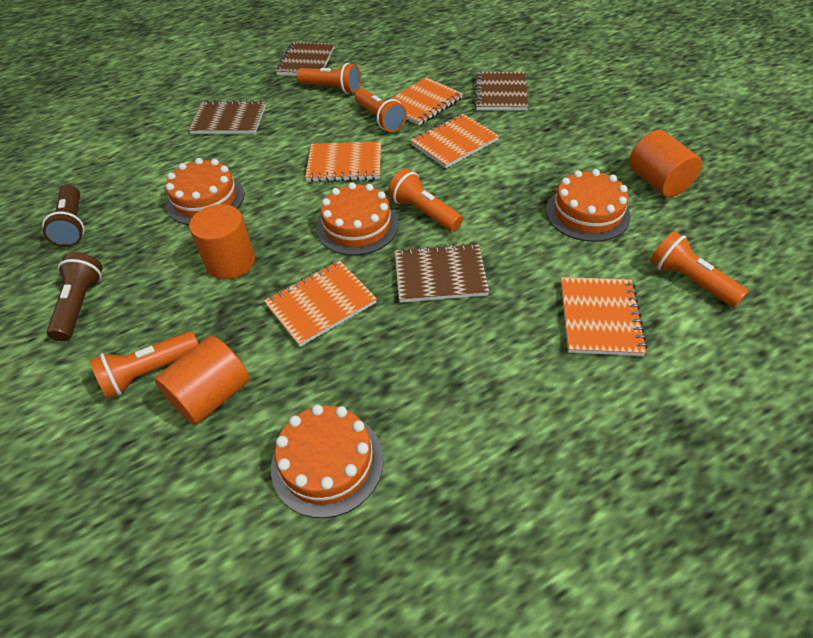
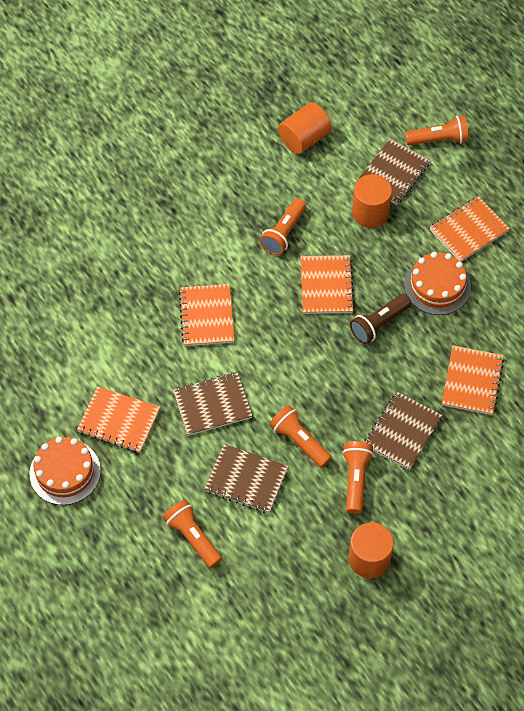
brown flashlight: 2 -> 1
orange cake: 4 -> 2

